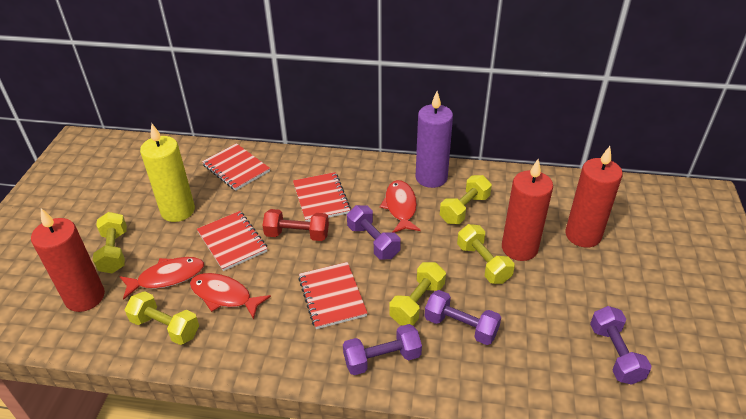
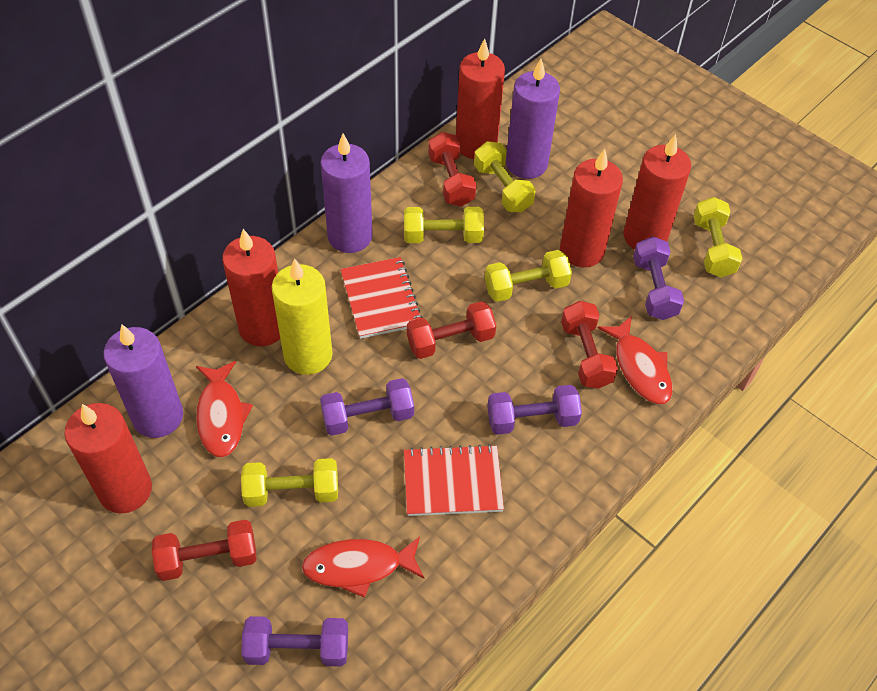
purple candle: 1 -> 3
red candle: 3 -> 5
red dumbbell: 1 -> 4
red notebook: 4 -> 2

